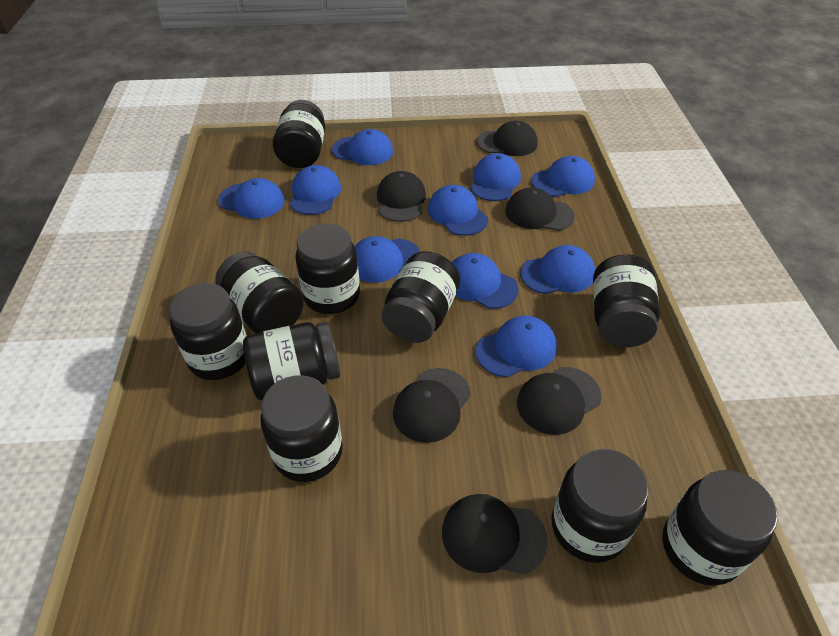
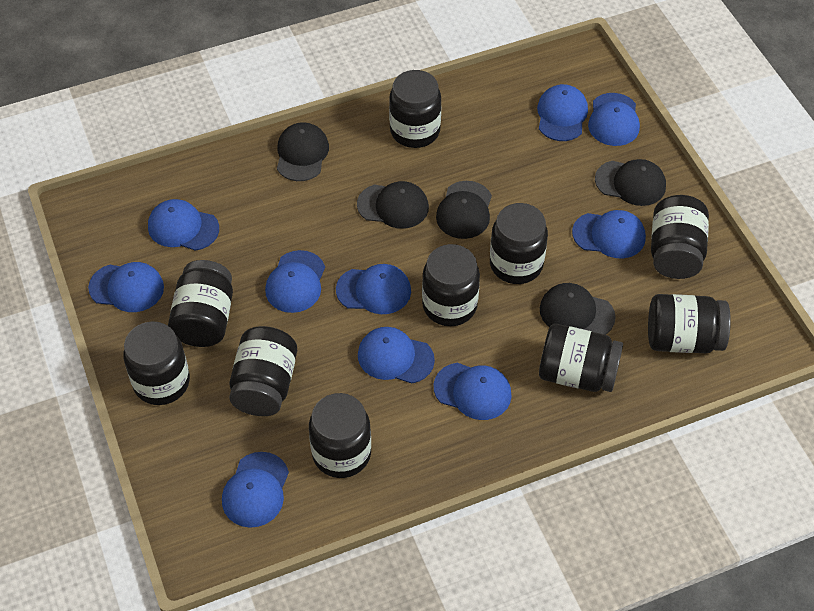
black cap: 6 -> 5

